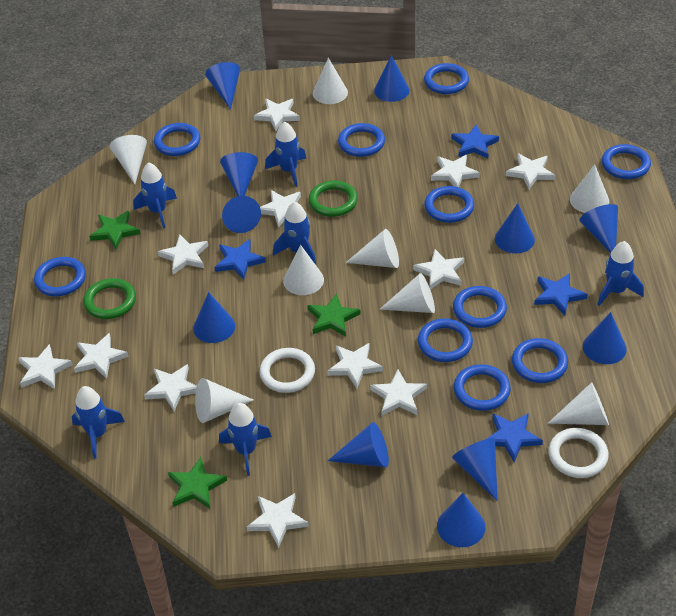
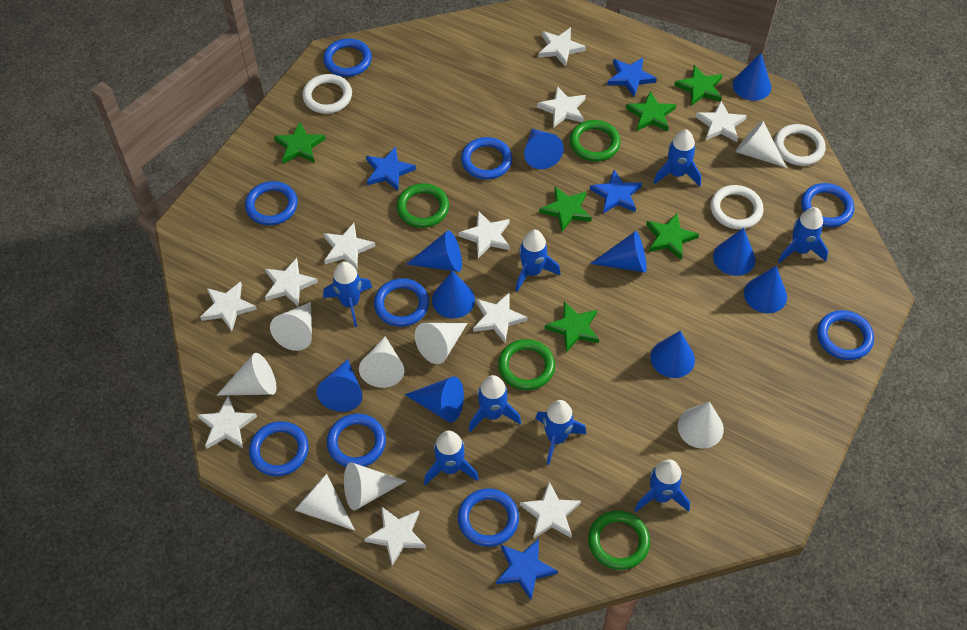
blue cone: 11 -> 10
blue ring: 10 -> 9
blue rocket: 6 -> 8
green ring: 2 -> 4
green star: 3 -> 6
white ring: 2 -> 3
white star: 12 -> 11

